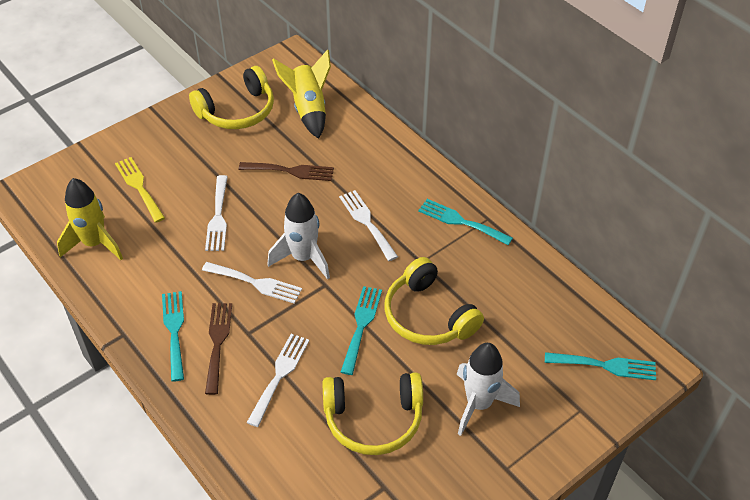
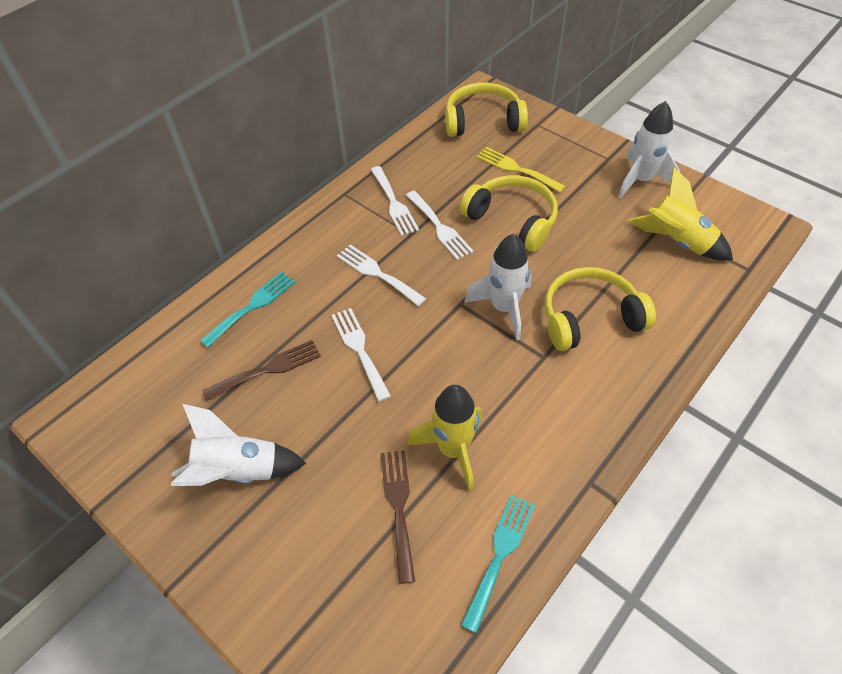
turquoise fork: 4 -> 2
white rocket: 2 -> 3

